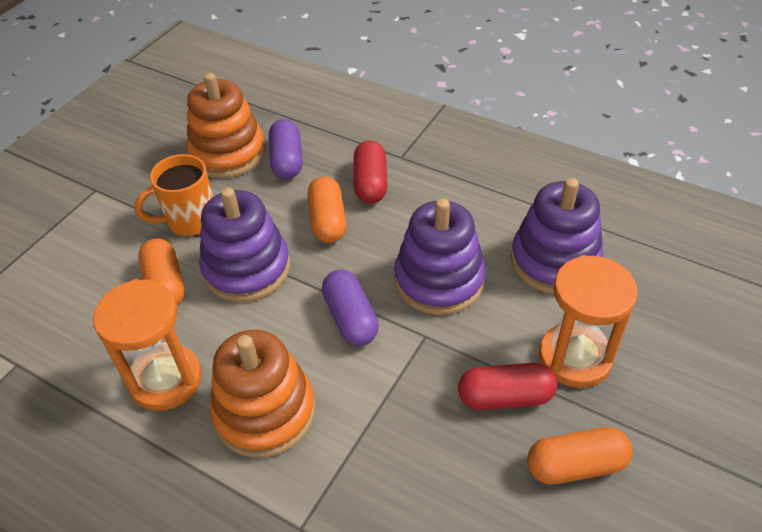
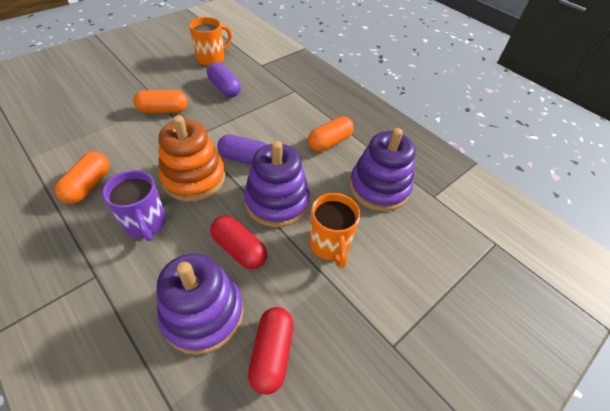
orange hourglass: 2 -> 0
orange mug: 1 -> 2
orange stacking toy: 2 -> 1
purple mug: 0 -> 1

